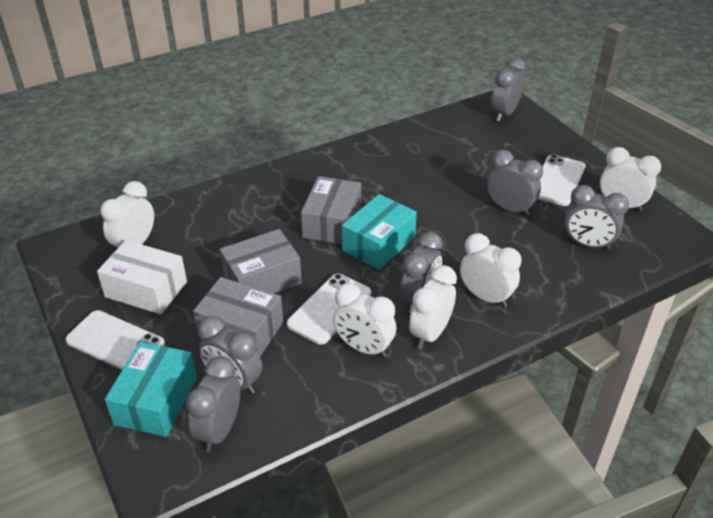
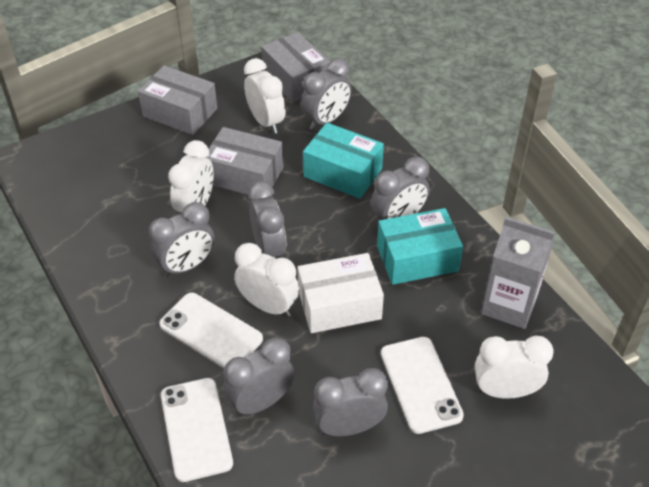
grey carton: 0 -> 1
white clock: 5 -> 4

